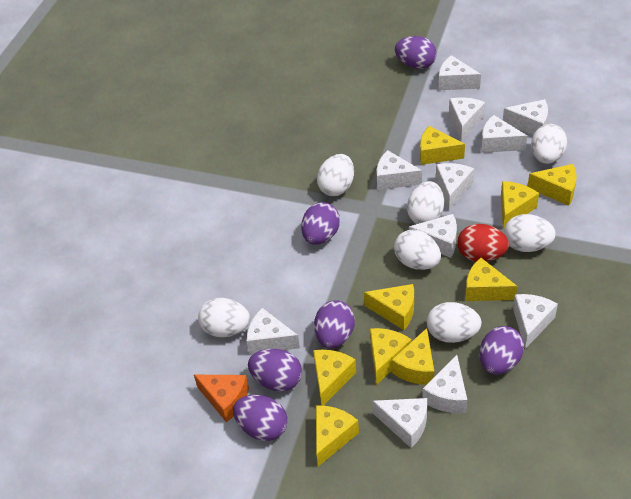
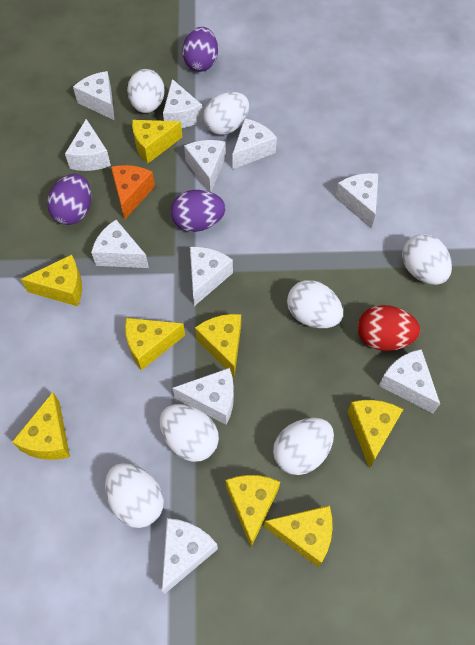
purple egg: 6 -> 3
yellow cheese: 9 -> 8

